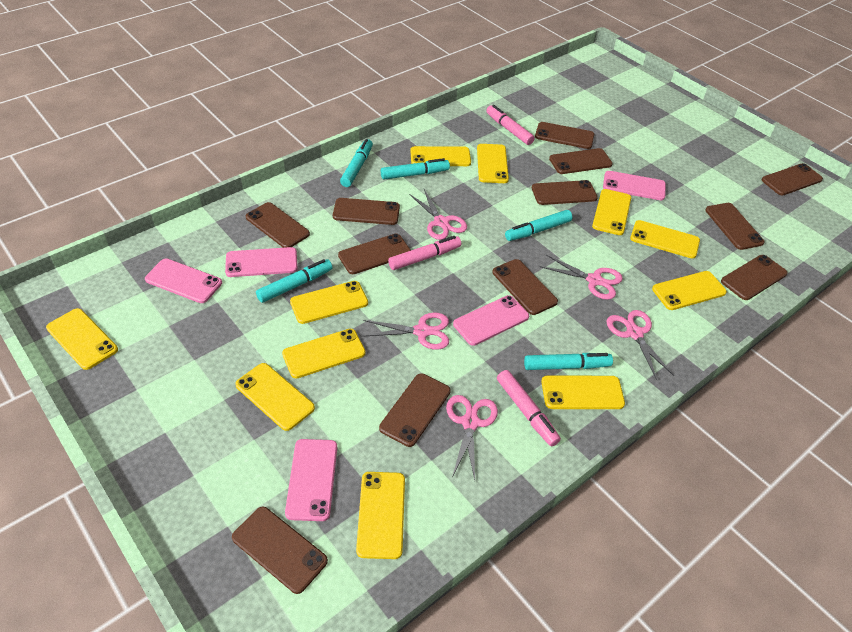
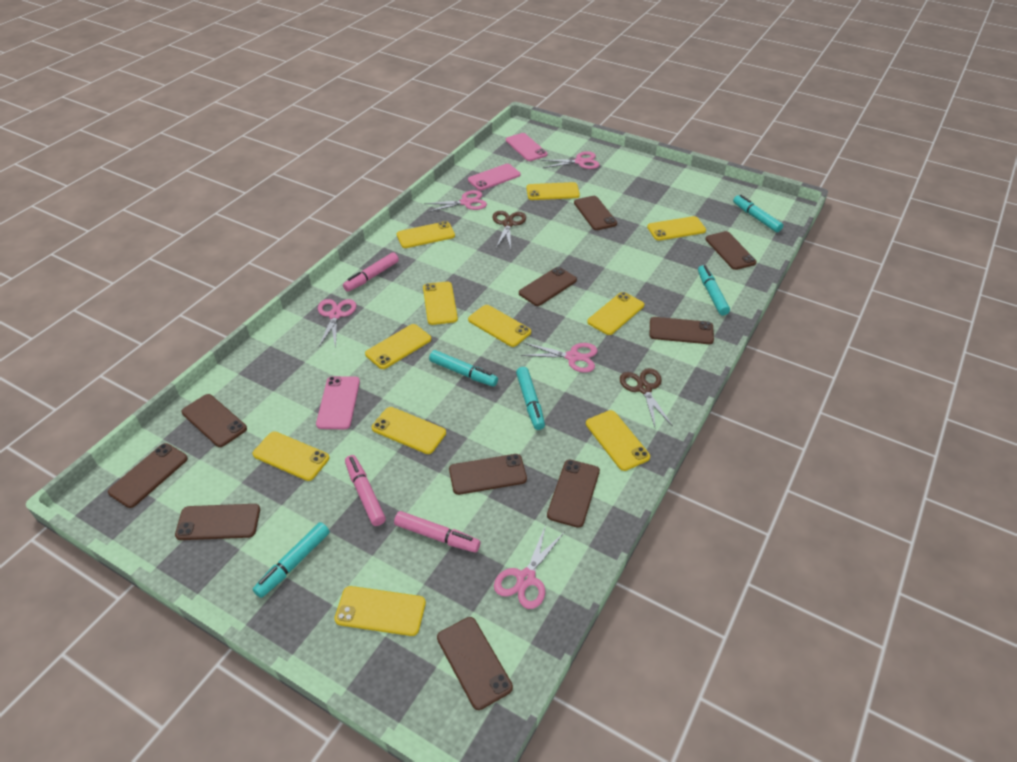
brown phone: 12 -> 10
brown scissors: 0 -> 2
pink phone: 5 -> 3

